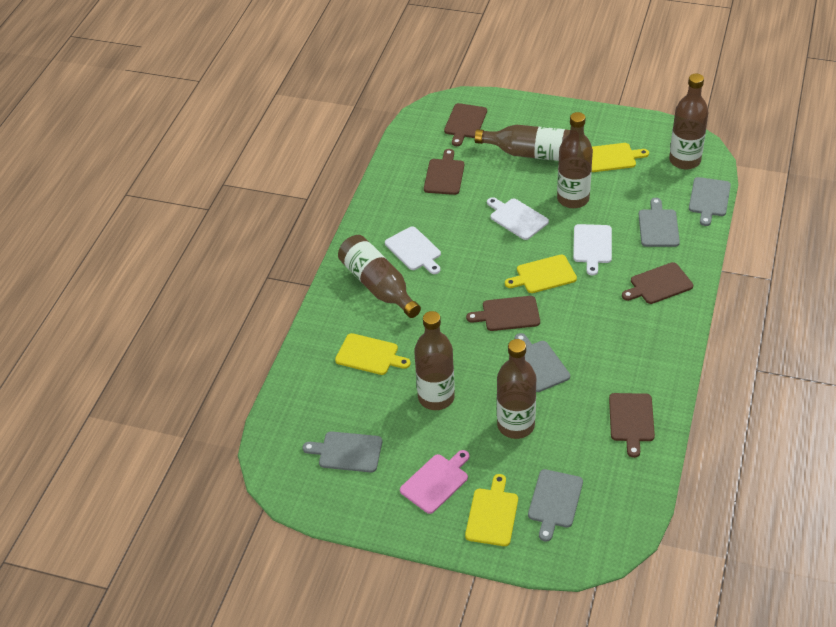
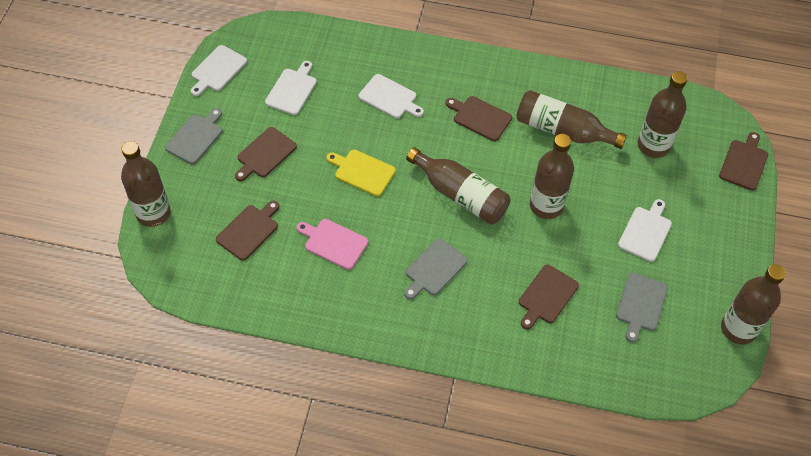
grey cutting board: 5 -> 3
white cutting board: 3 -> 4
yellow cutting board: 4 -> 1

